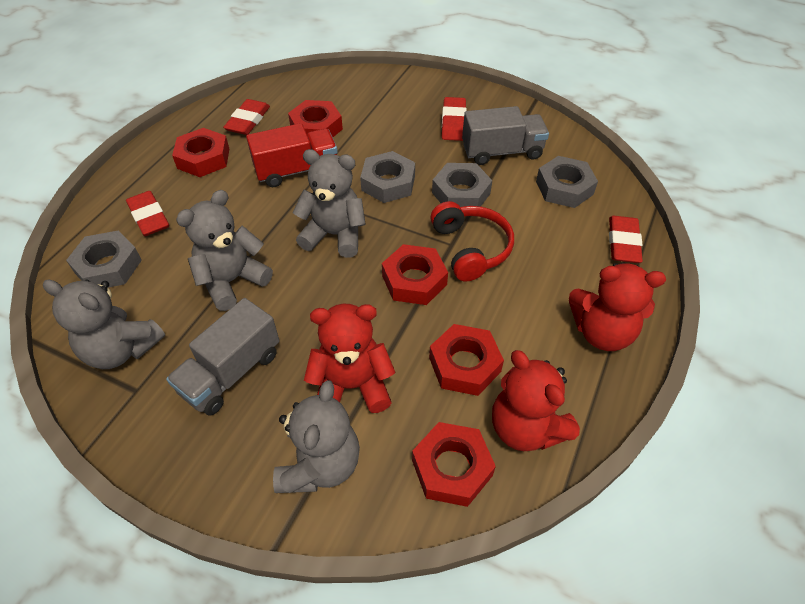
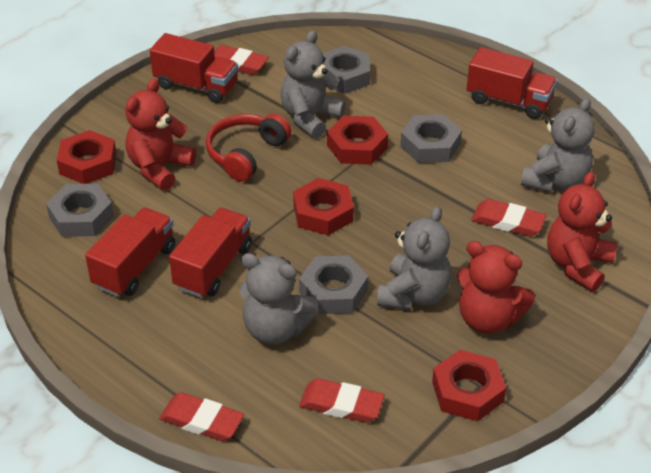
grey truck: 2 -> 0
red nut: 5 -> 4
red truck: 1 -> 4

